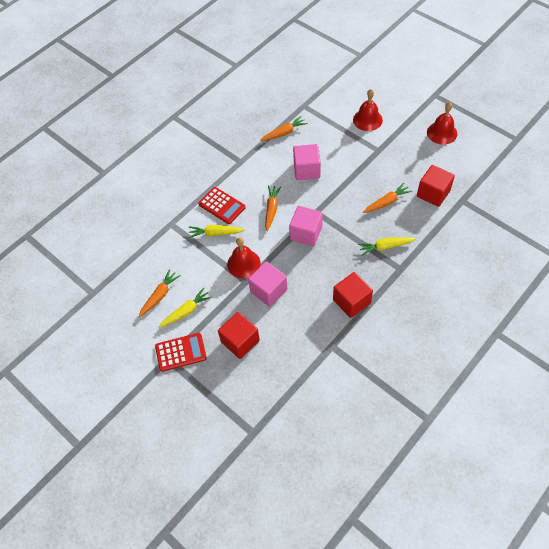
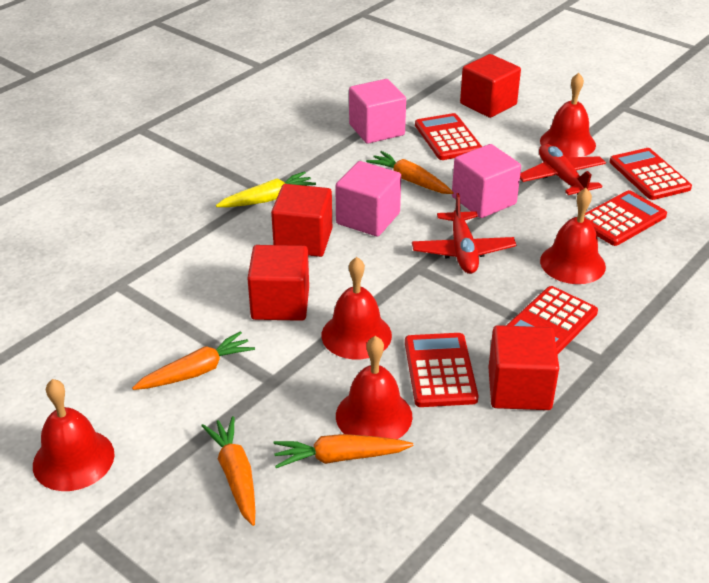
red bell: 3 -> 5
red calculator: 2 -> 5
red cube: 3 -> 4
red plane: 0 -> 2
yellow carrot: 3 -> 1

